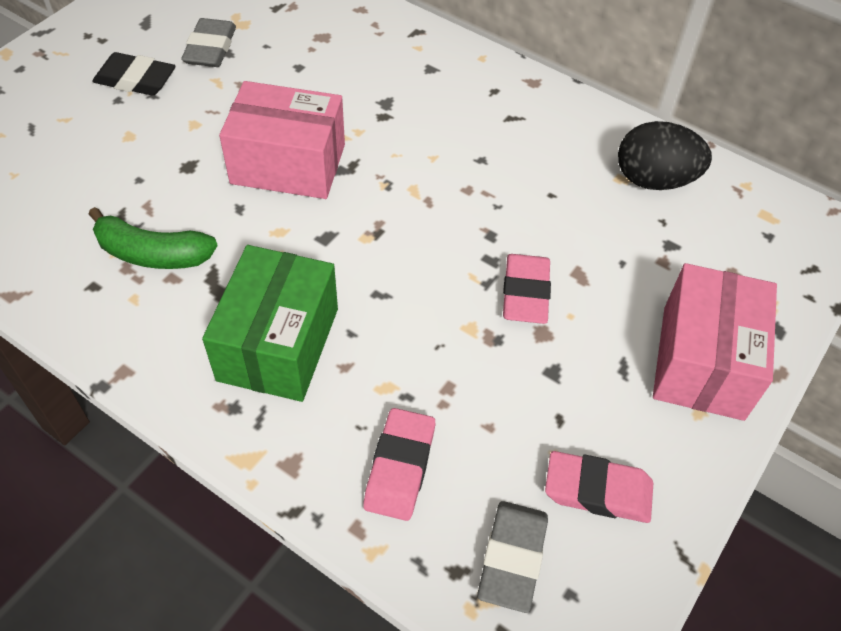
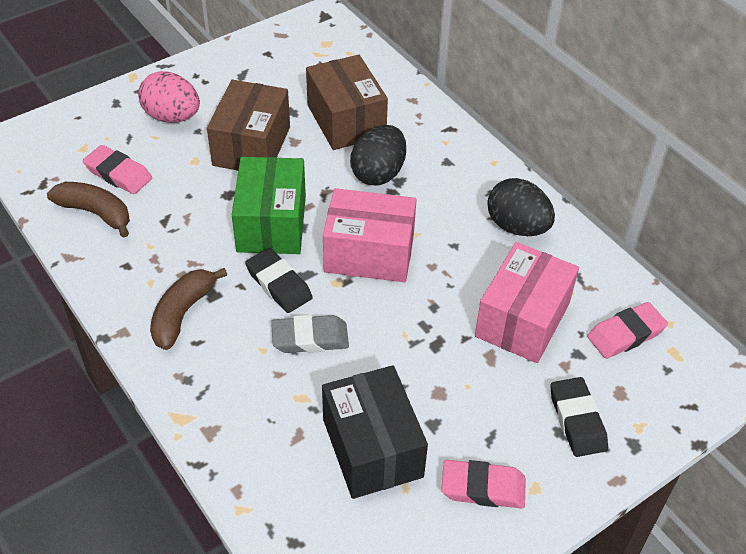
black box: 0 -> 1
black egg: 1 -> 2
black eraser: 1 -> 2
brown banana: 0 -> 2
brown box: 0 -> 2
green banana: 1 -> 0
grey eraser: 2 -> 1
pink egg: 0 -> 1

